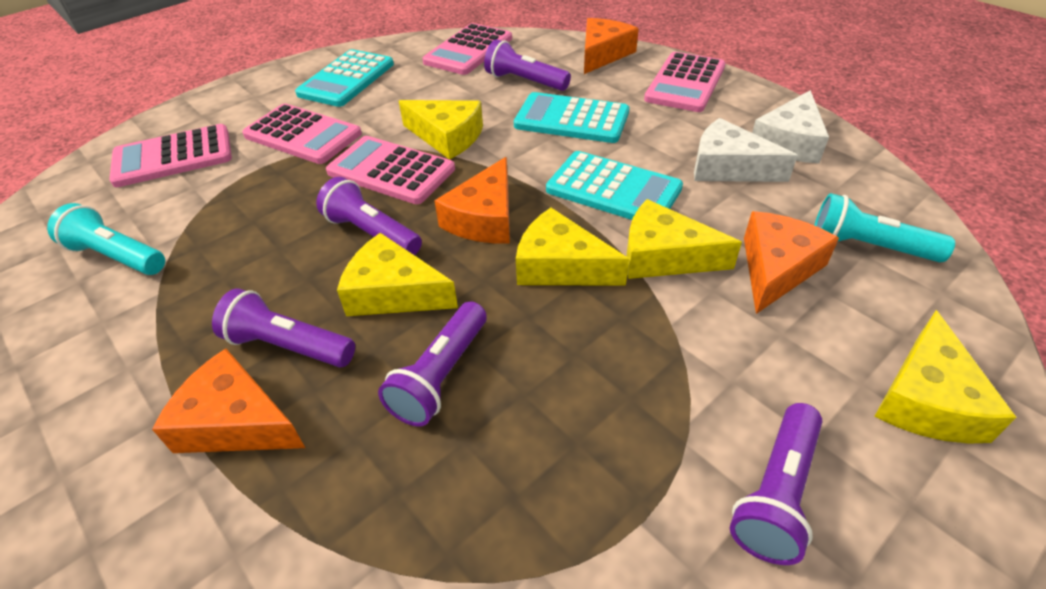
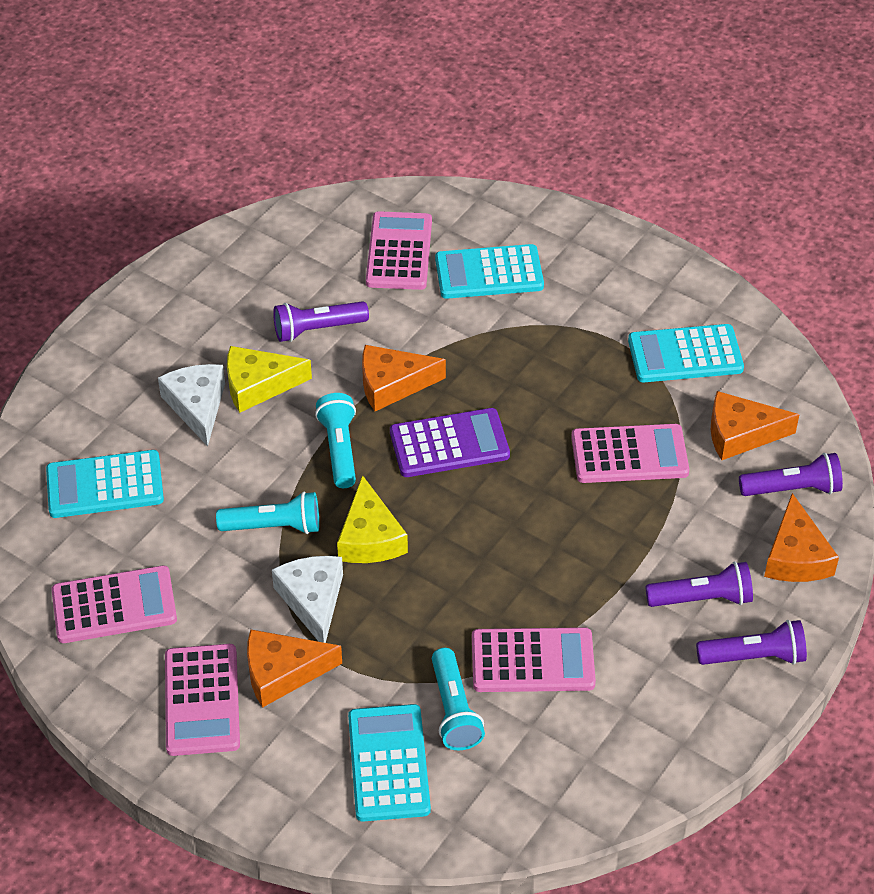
purple calculator: 0 -> 1
purple flashlight: 5 -> 4
turquoise calculator: 3 -> 4
turquoise flashlight: 2 -> 3
yellow cheese: 5 -> 2

